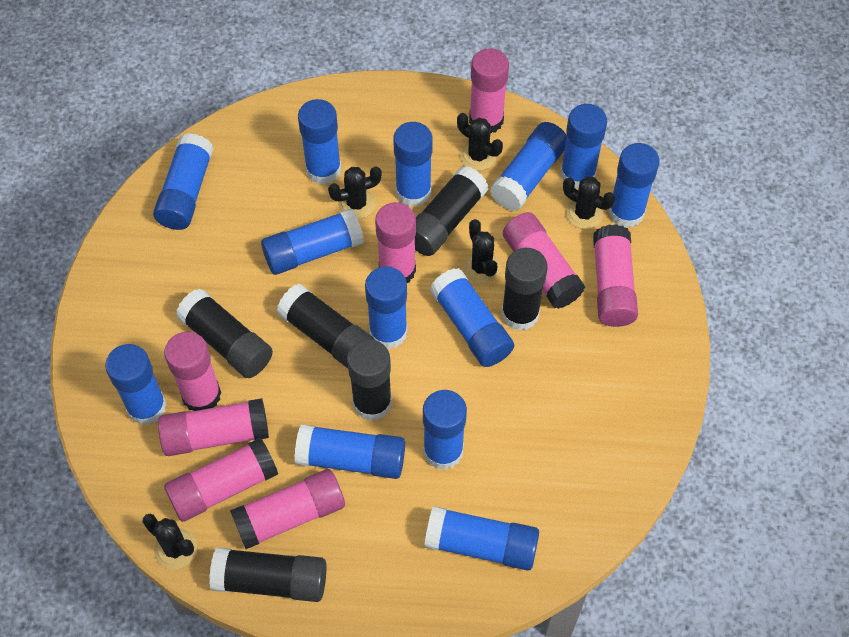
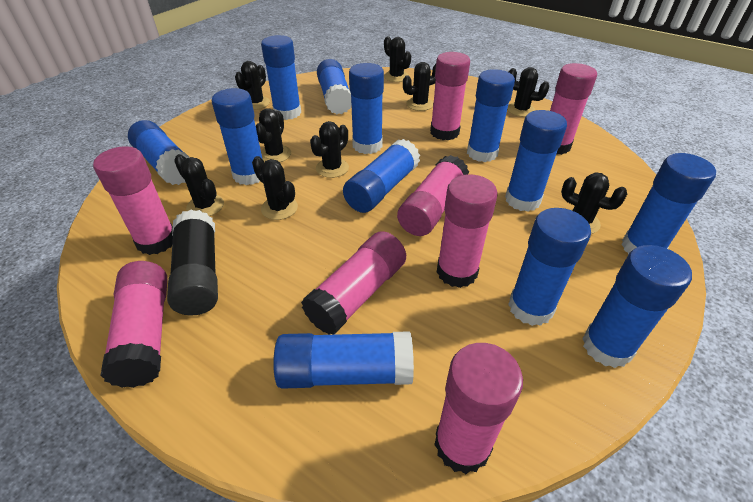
black cactus: 5 -> 9
black glue stick: 6 -> 1
blue glue stick: 13 -> 12

